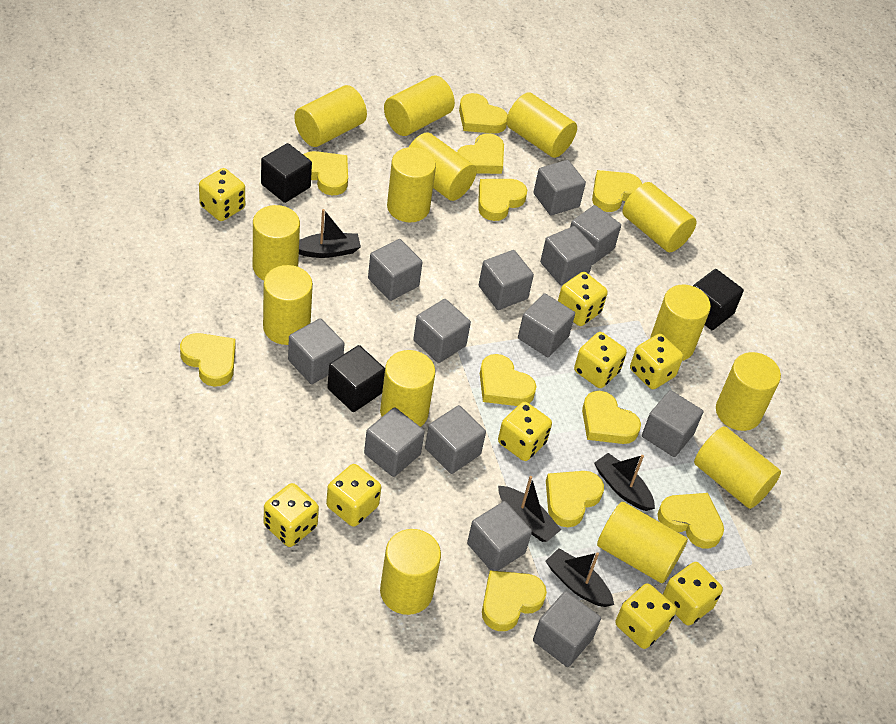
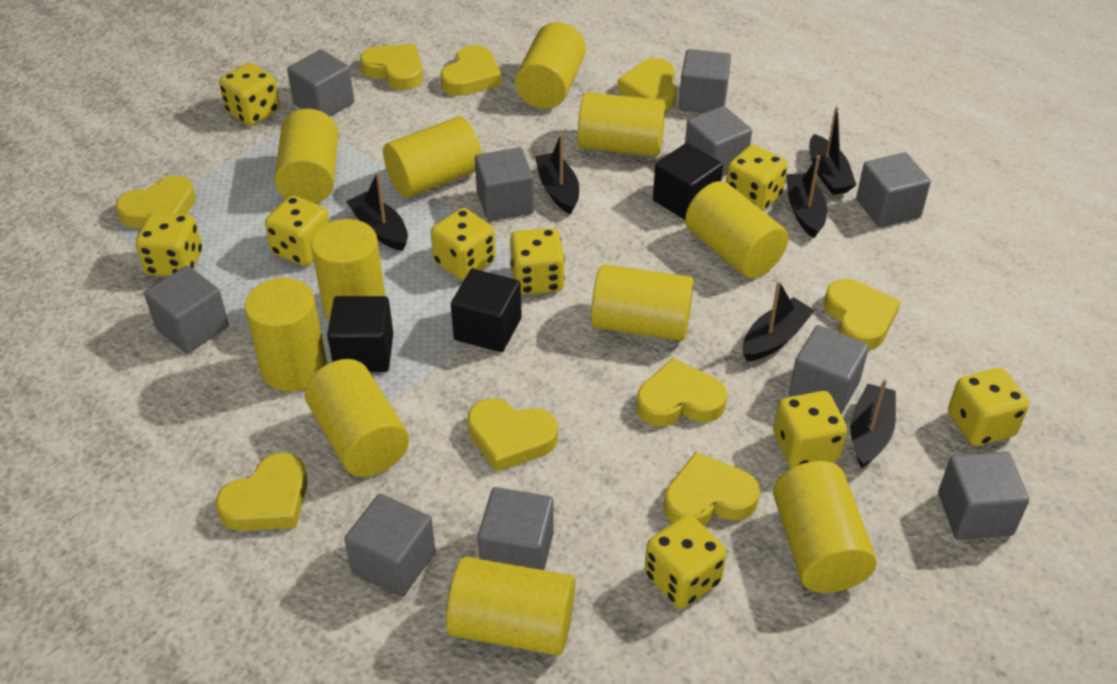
black boat: 4 -> 6
grey cube: 13 -> 10
yellow cylinder: 14 -> 11
yellow heart: 11 -> 9

